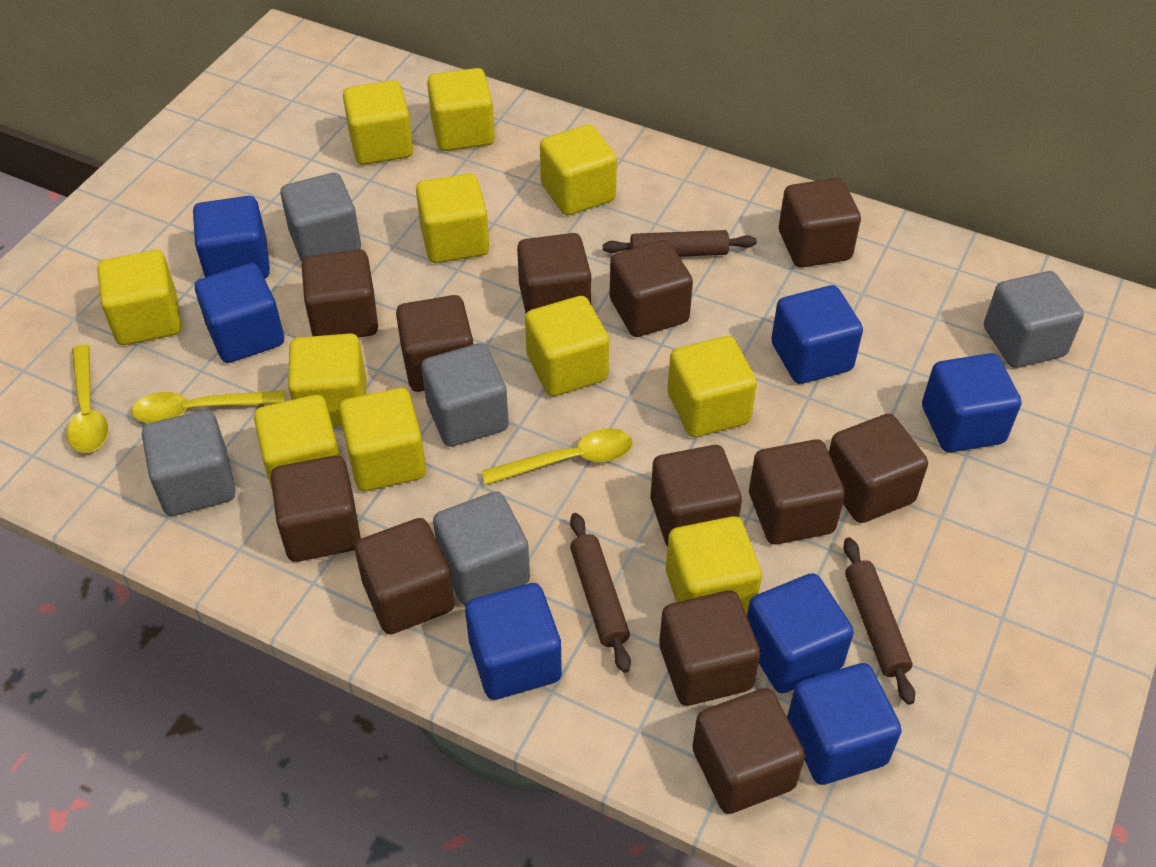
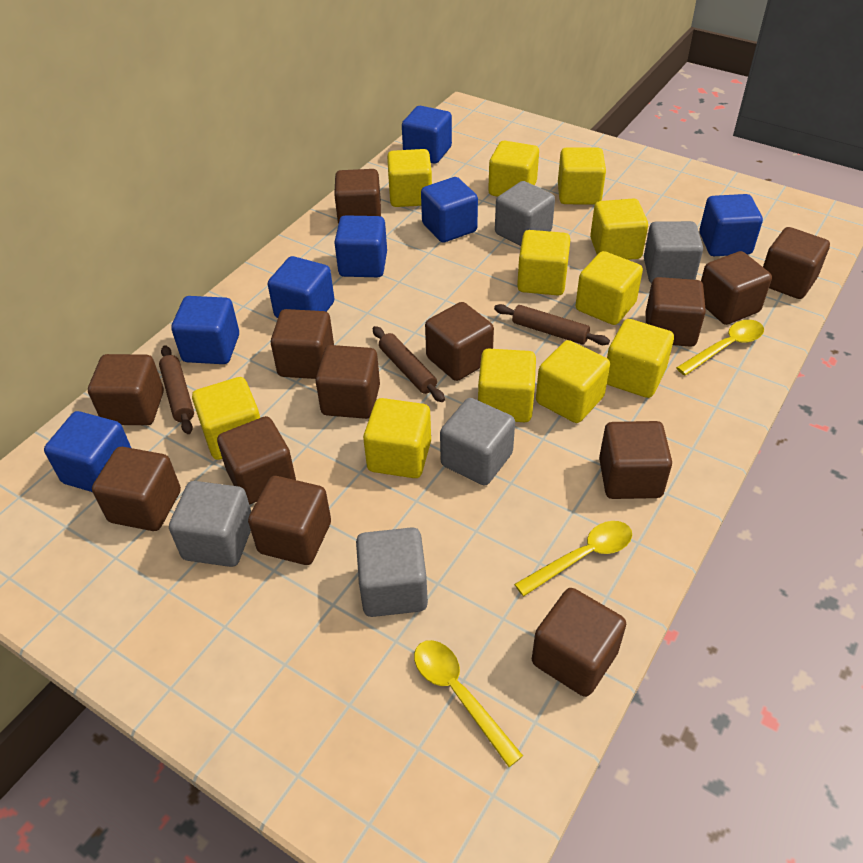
brown cube: 12 -> 13

